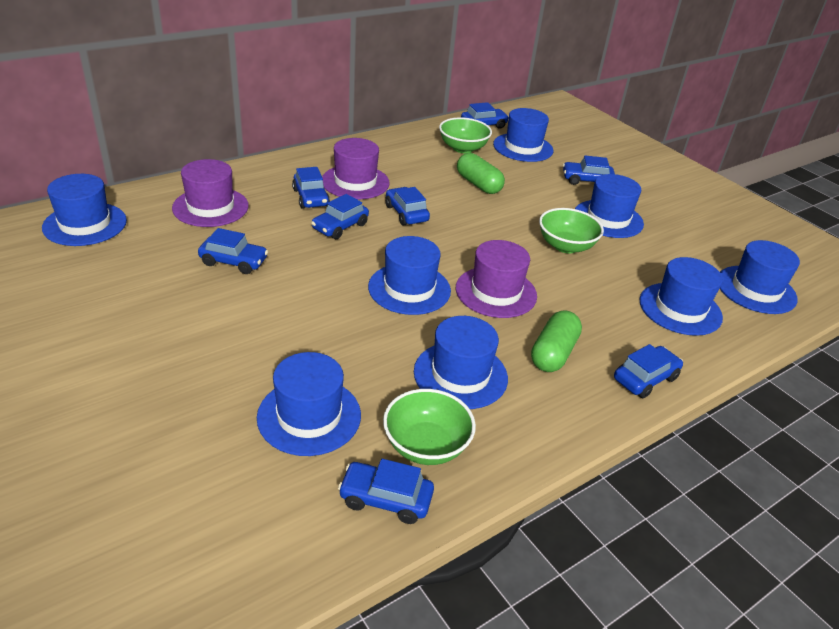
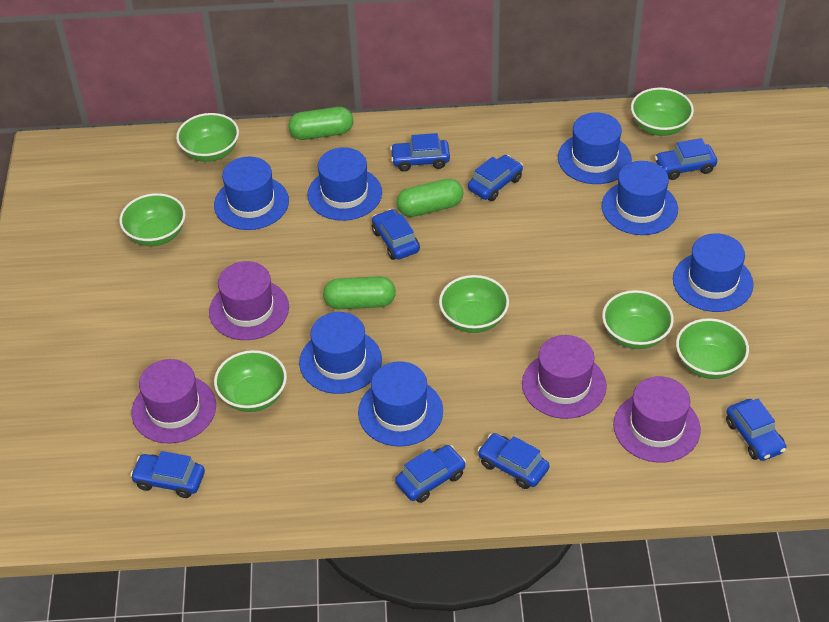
blue hat: 8 -> 7
green bowl: 3 -> 7
green capsule: 2 -> 3
purple hat: 3 -> 4

